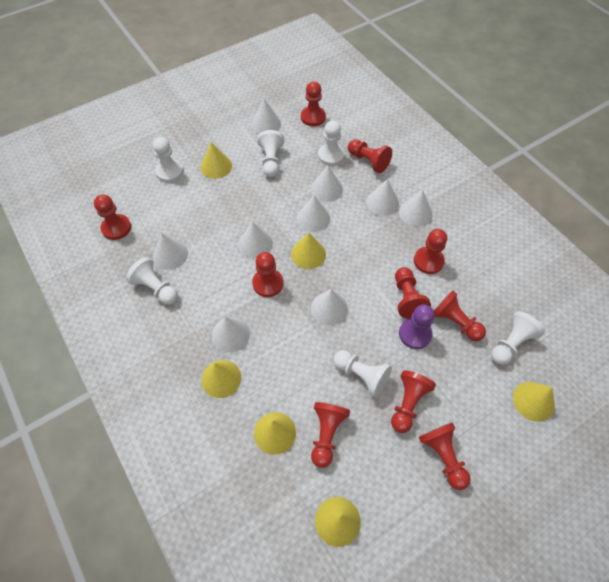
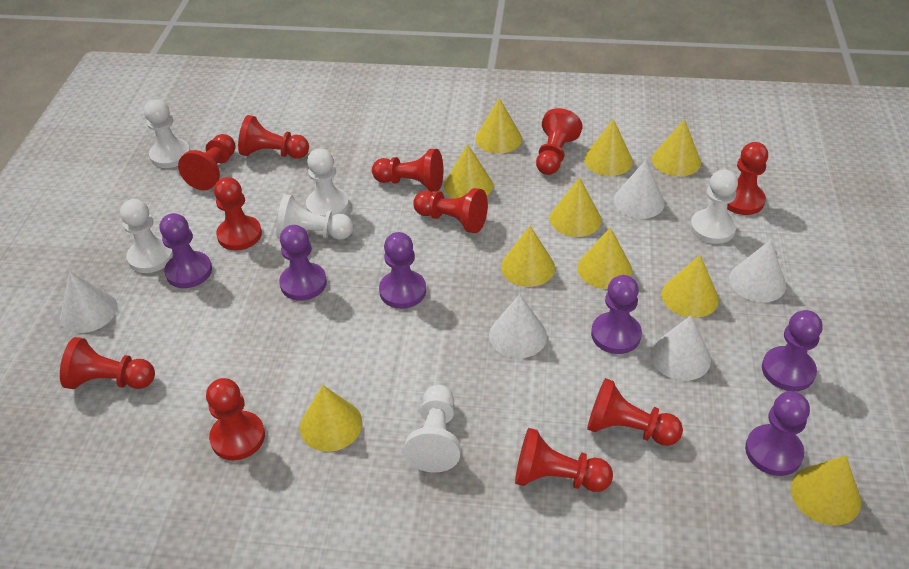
purple pawn: 1 -> 6
red pawn: 10 -> 11
white cone: 9 -> 5
yellow cone: 6 -> 10

